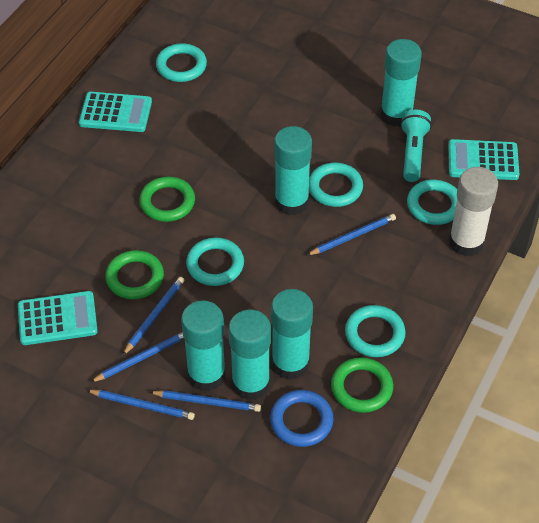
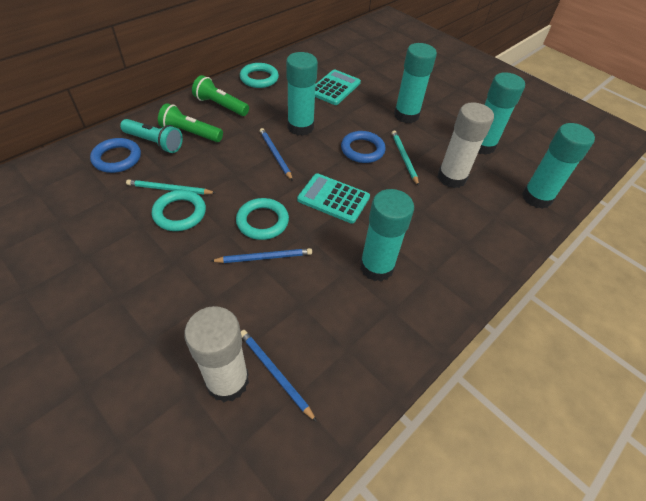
blue pencil: 5 -> 3
blue ring: 1 -> 2
green flashlight: 0 -> 2
green ring: 3 -> 0
turquoise calculator: 3 -> 2
turquoise pencil: 0 -> 2
turquoise ring: 5 -> 3
white glue stick: 1 -> 2

